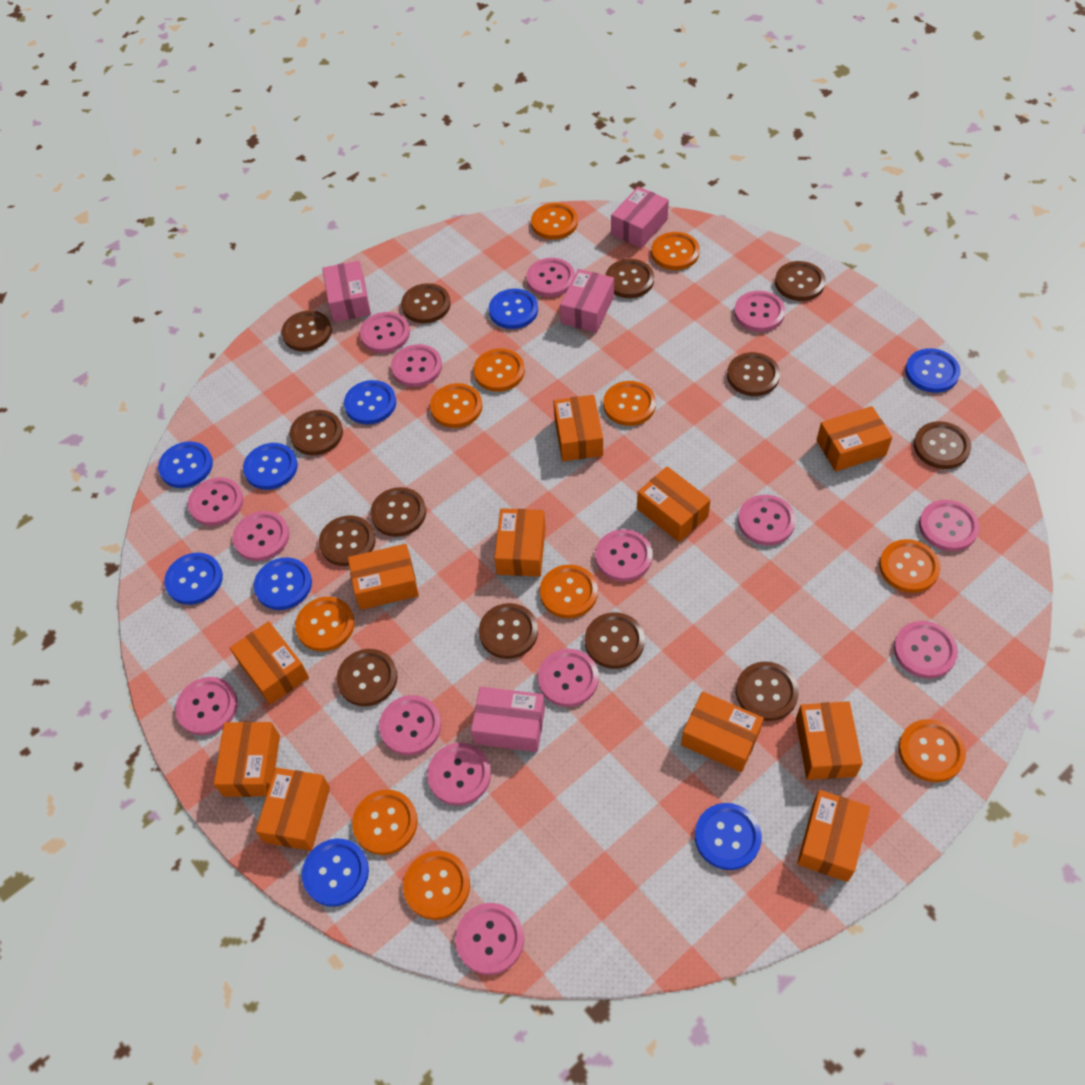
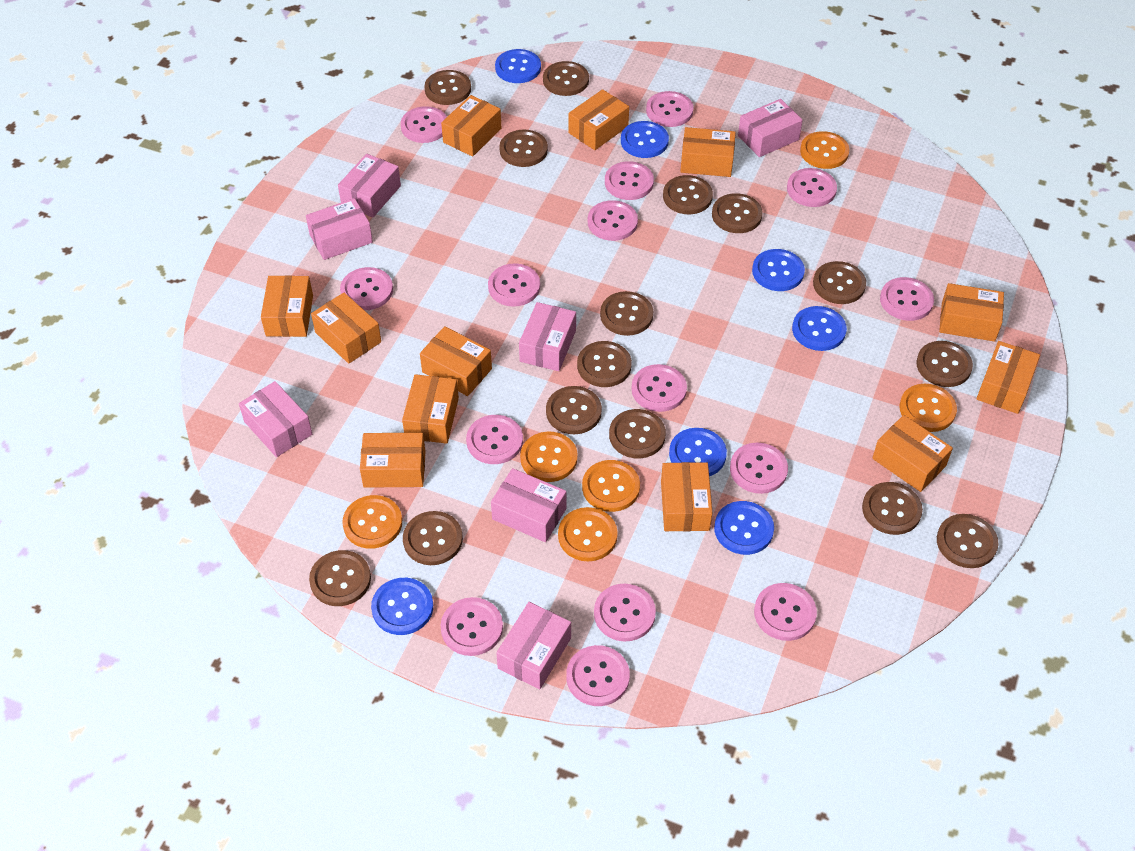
blue button: 9 -> 7
brown button: 13 -> 15
orange box: 11 -> 12
orange button: 11 -> 6
pink box: 4 -> 7

